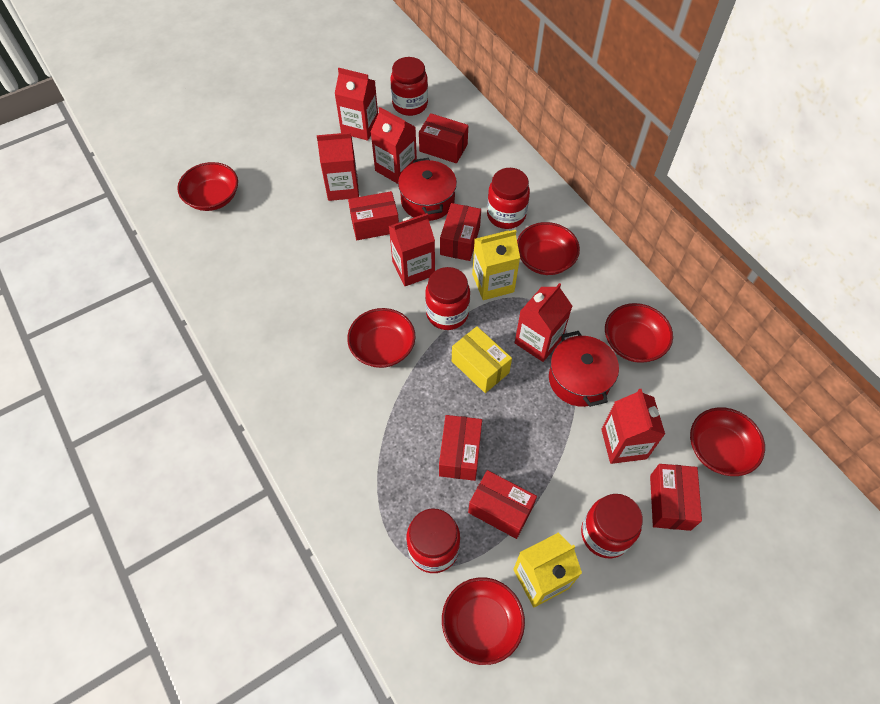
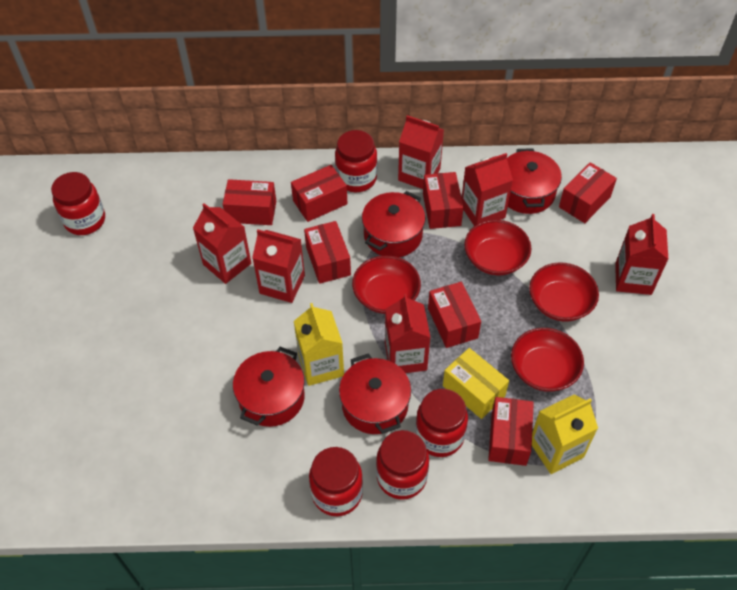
red bowl: 6 -> 4
red box: 6 -> 7
red pot: 2 -> 4

